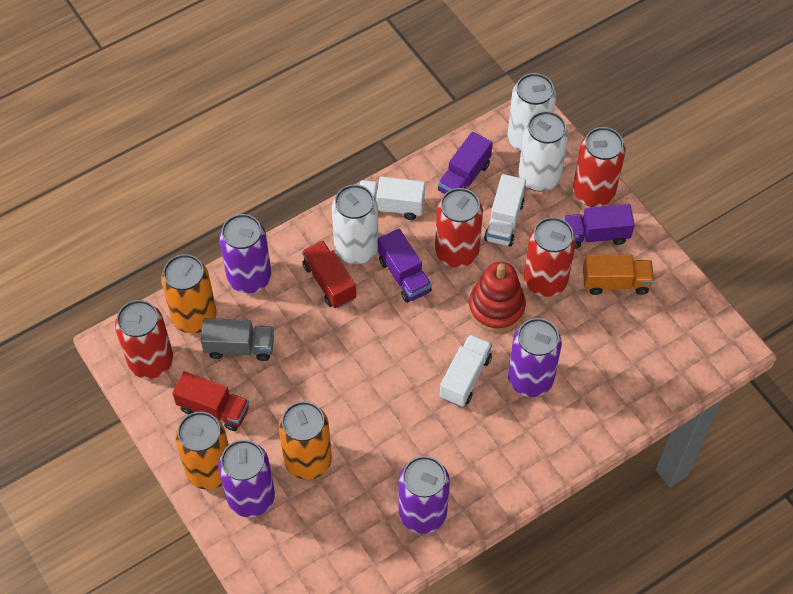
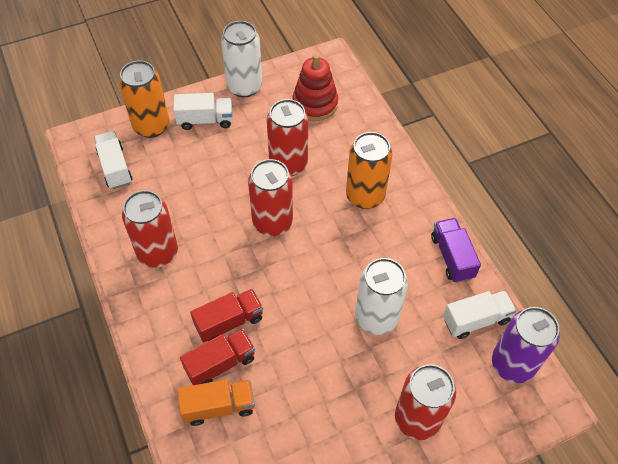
grey truck: 1 -> 0
orange can: 3 -> 2
purple can: 4 -> 1
purple truck: 3 -> 1
white can: 3 -> 2

